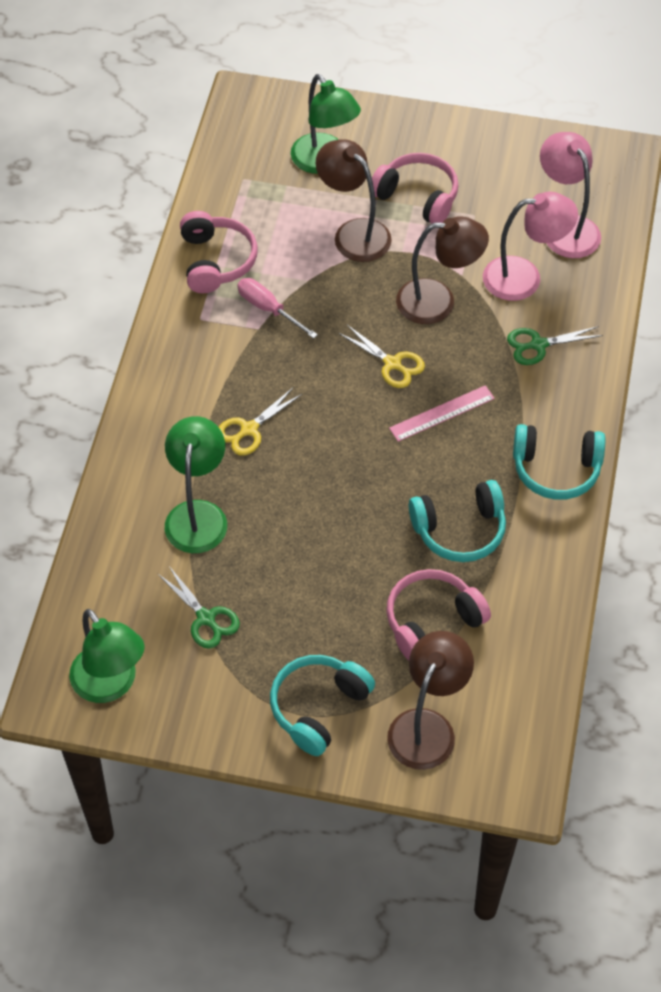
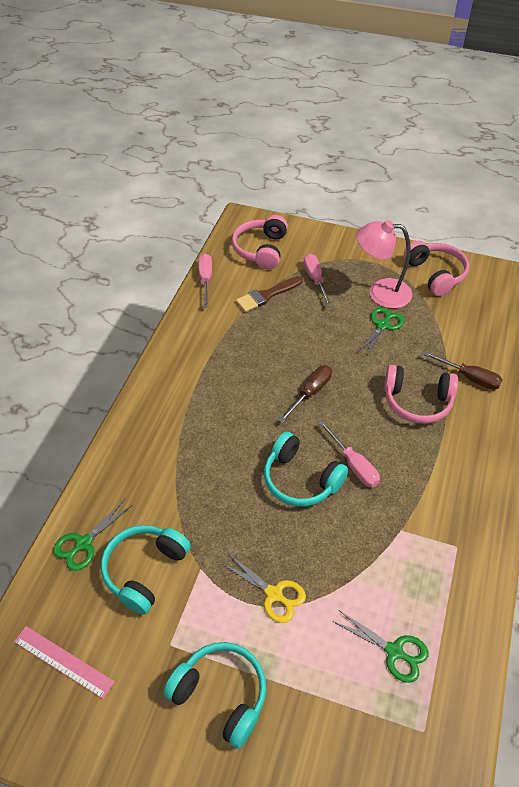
brown brush: 0 -> 1
brown lamp: 3 -> 0
brown screwdriver: 0 -> 2
green lamp: 3 -> 0
green scissors: 2 -> 3
pink lamp: 2 -> 1
pink screwdriver: 1 -> 3
yellow scissors: 2 -> 1

